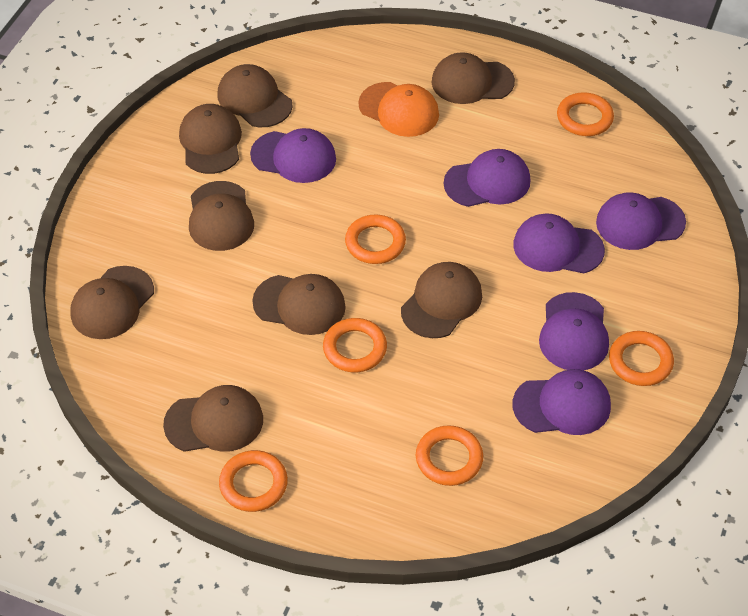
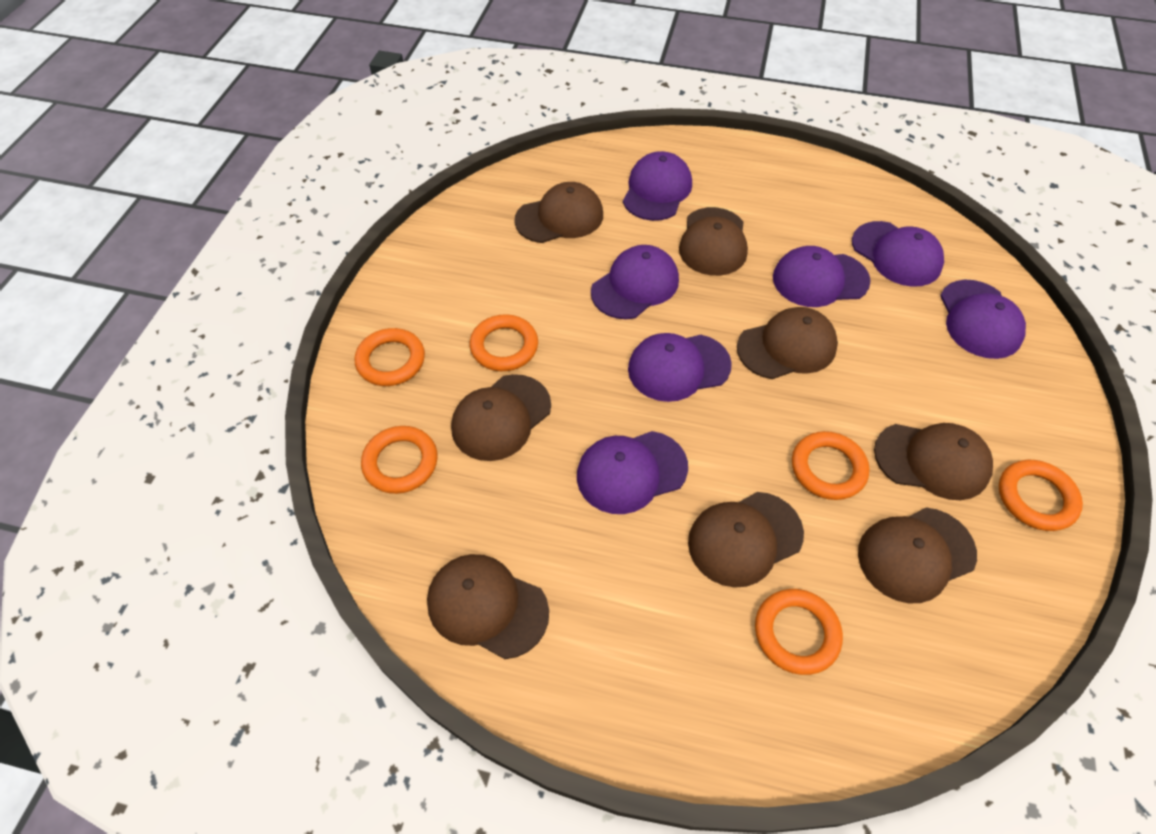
orange cap: 1 -> 0
purple cap: 6 -> 7

